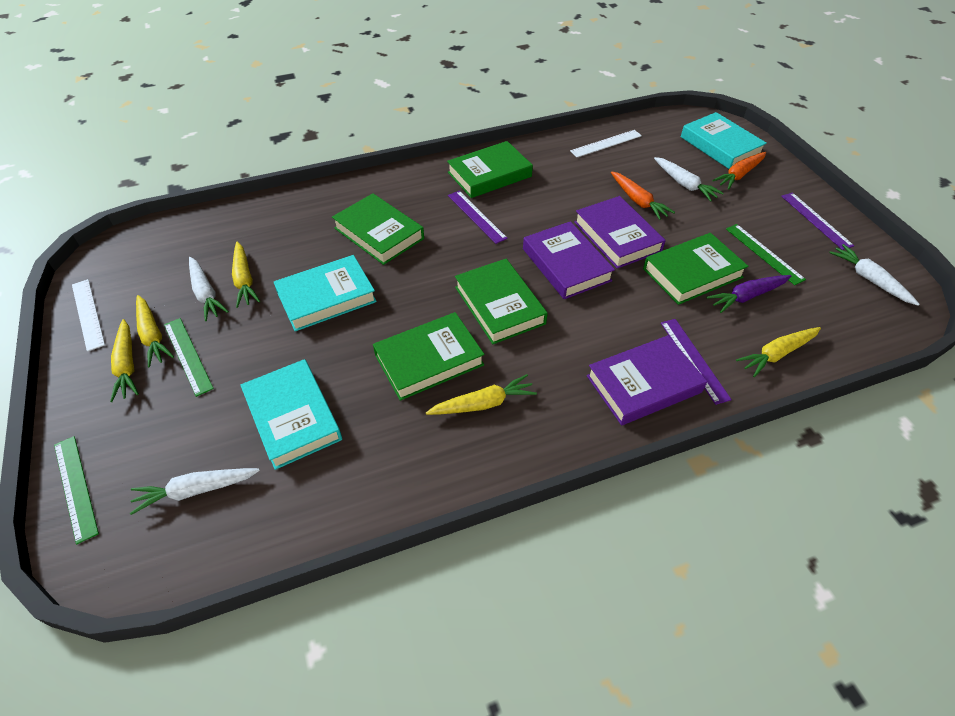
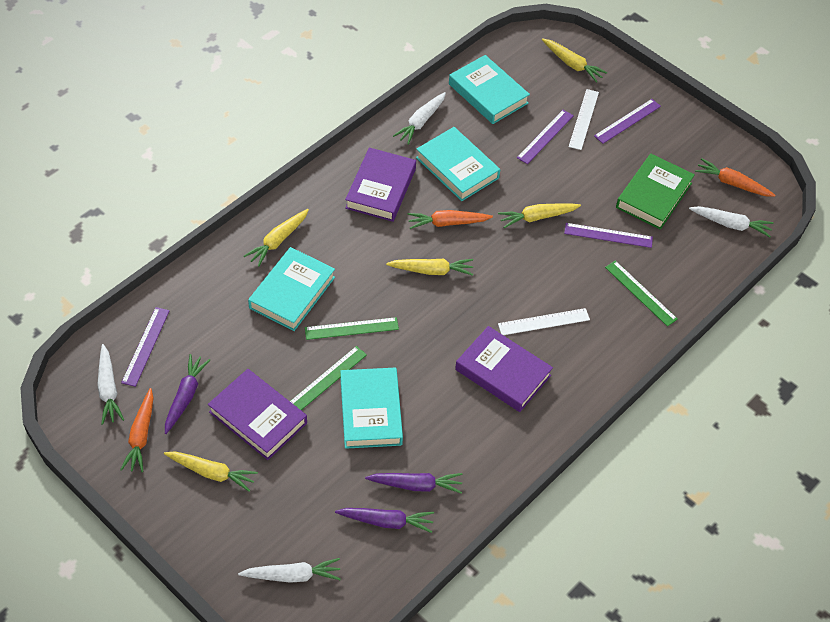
green book: 5 -> 1
orange carrot: 2 -> 3
purple carrot: 1 -> 3
purple ruler: 3 -> 4
turquoise book: 3 -> 4

